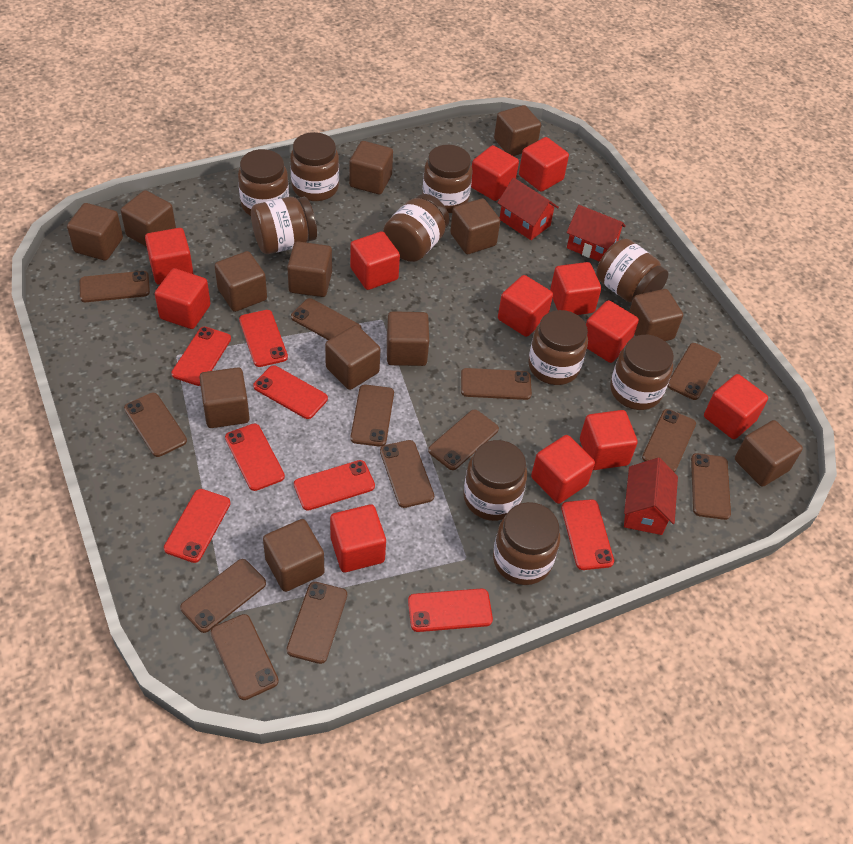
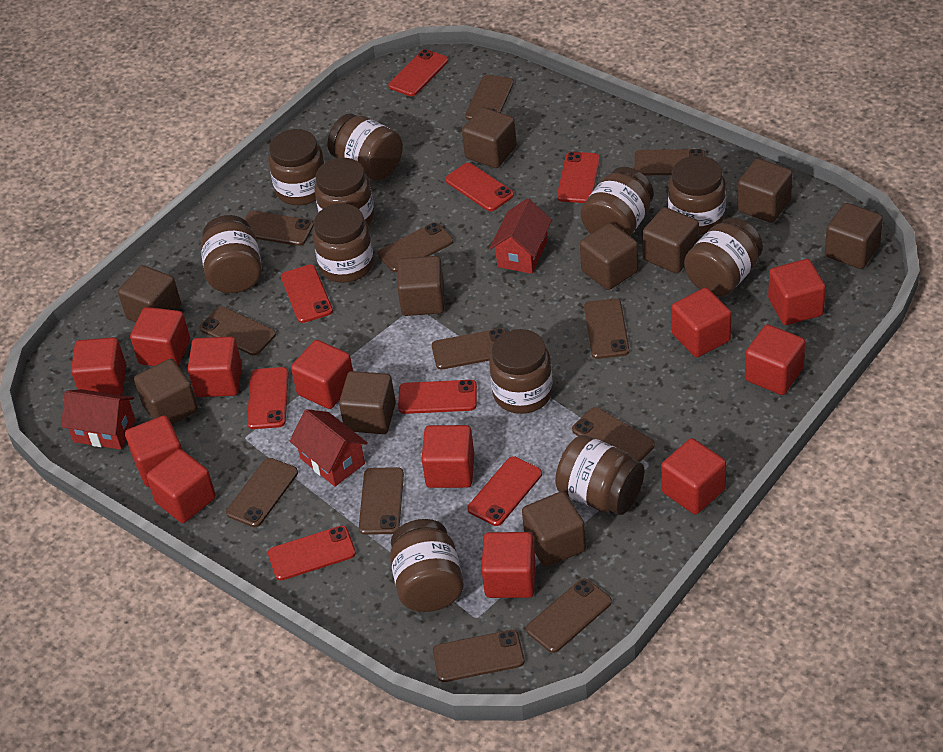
brown cube: 13 -> 10
brown jar: 10 -> 11
brown phone: 13 -> 12

